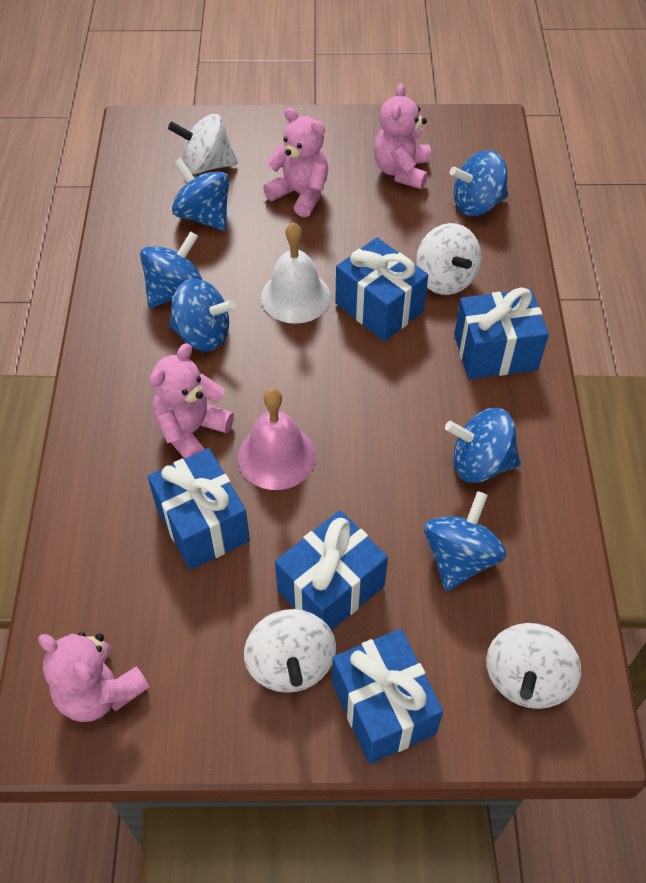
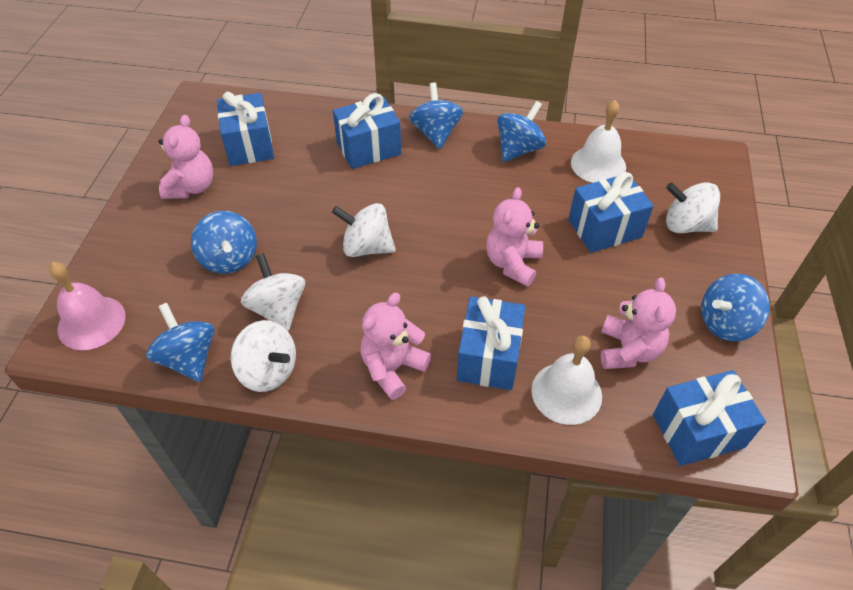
blue spinning top: 6 -> 5
white bell: 1 -> 2

